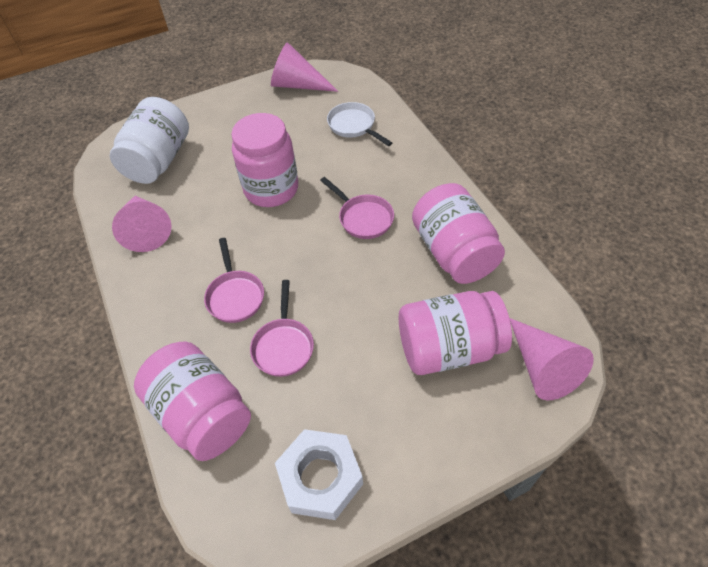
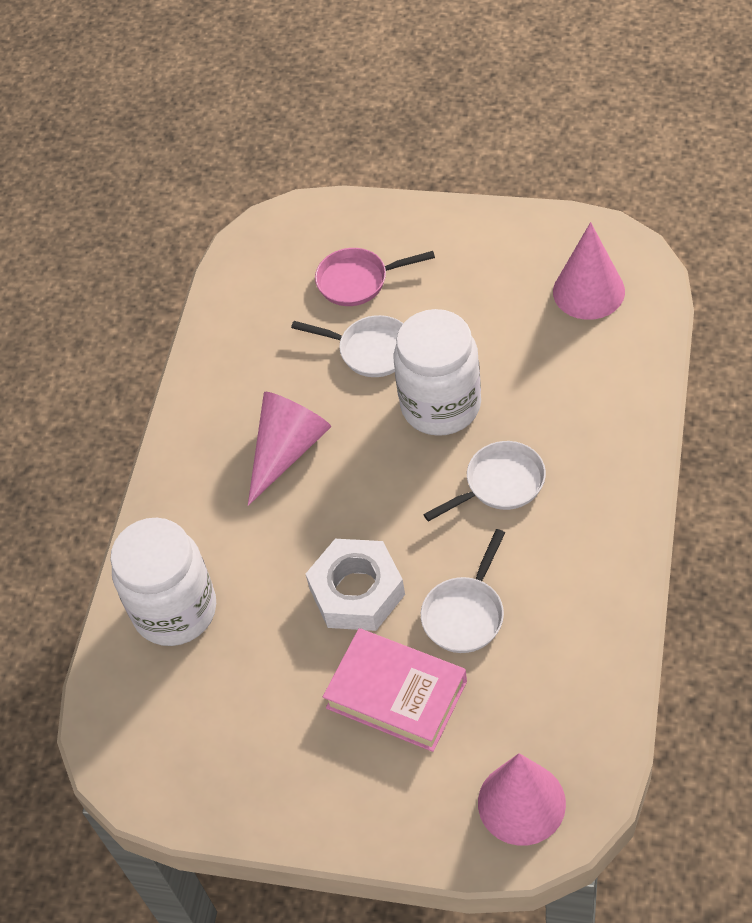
pink book: 0 -> 1
pink jar: 4 -> 0
pink pan: 3 -> 1
white jar: 1 -> 2
white pan: 1 -> 3

